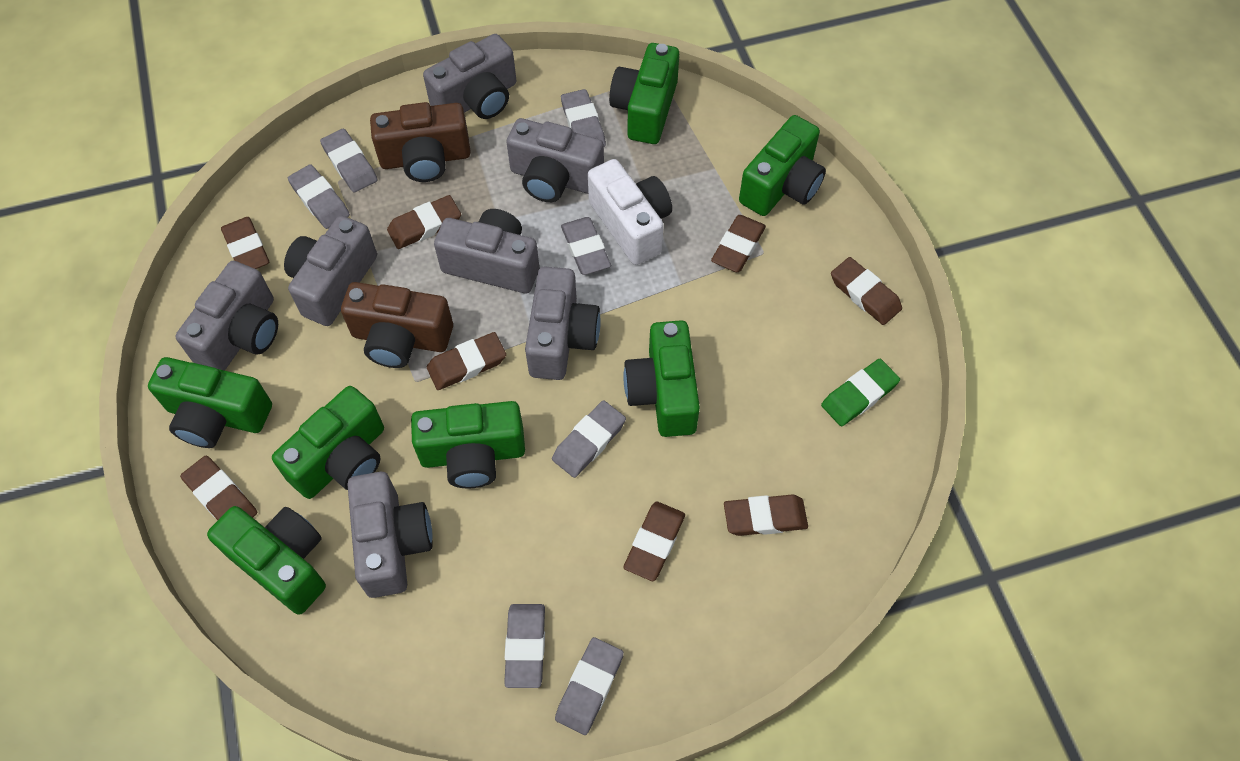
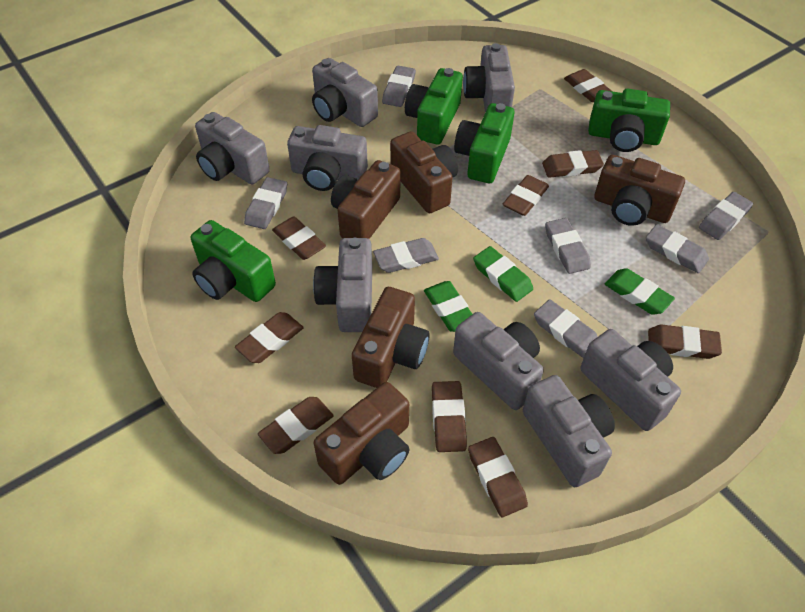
brown camera: 2 -> 5
brown eraser: 8 -> 9
green camera: 7 -> 4
green eraser: 1 -> 3
grey camera: 7 -> 8
white camera: 1 -> 0

